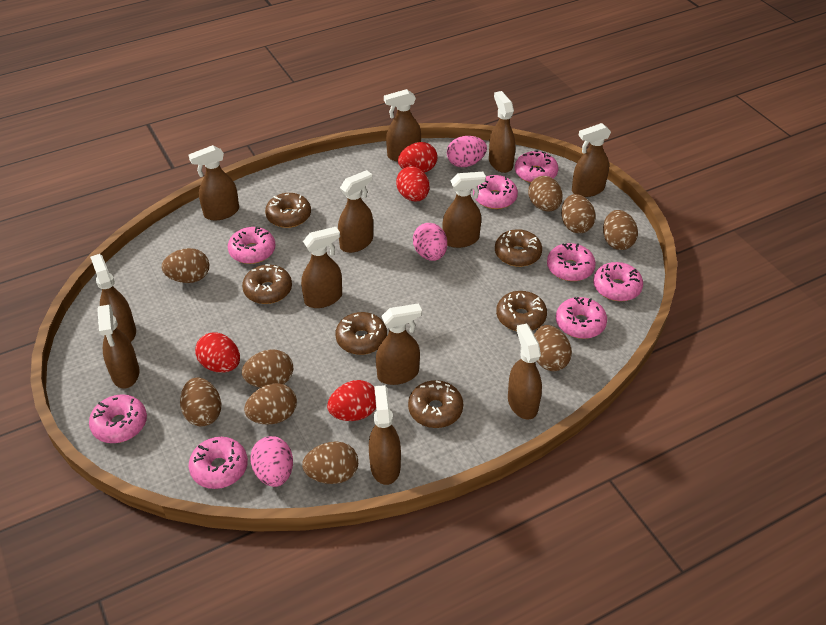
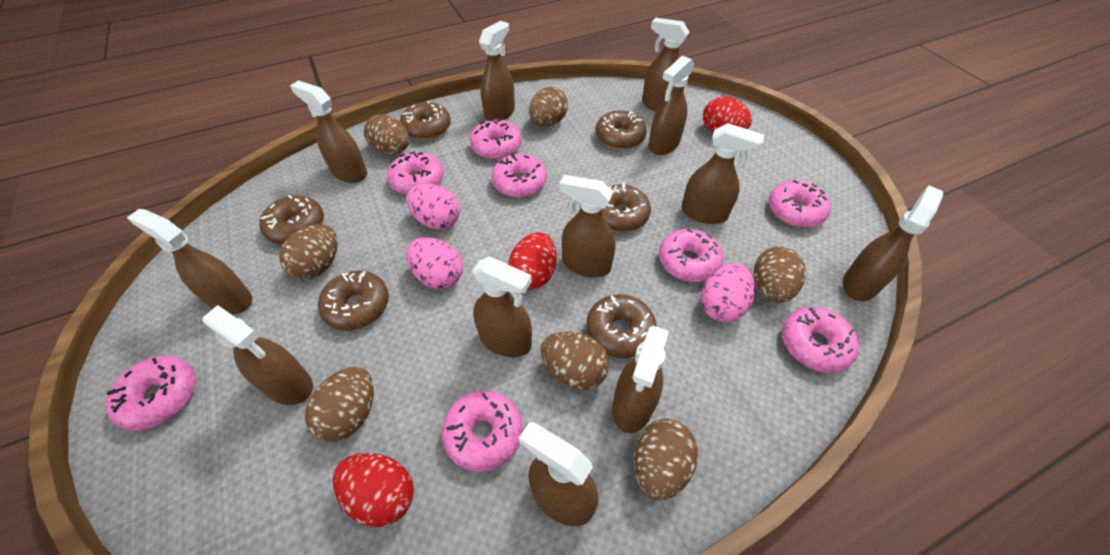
brown egg: 9 -> 7
red egg: 4 -> 3

